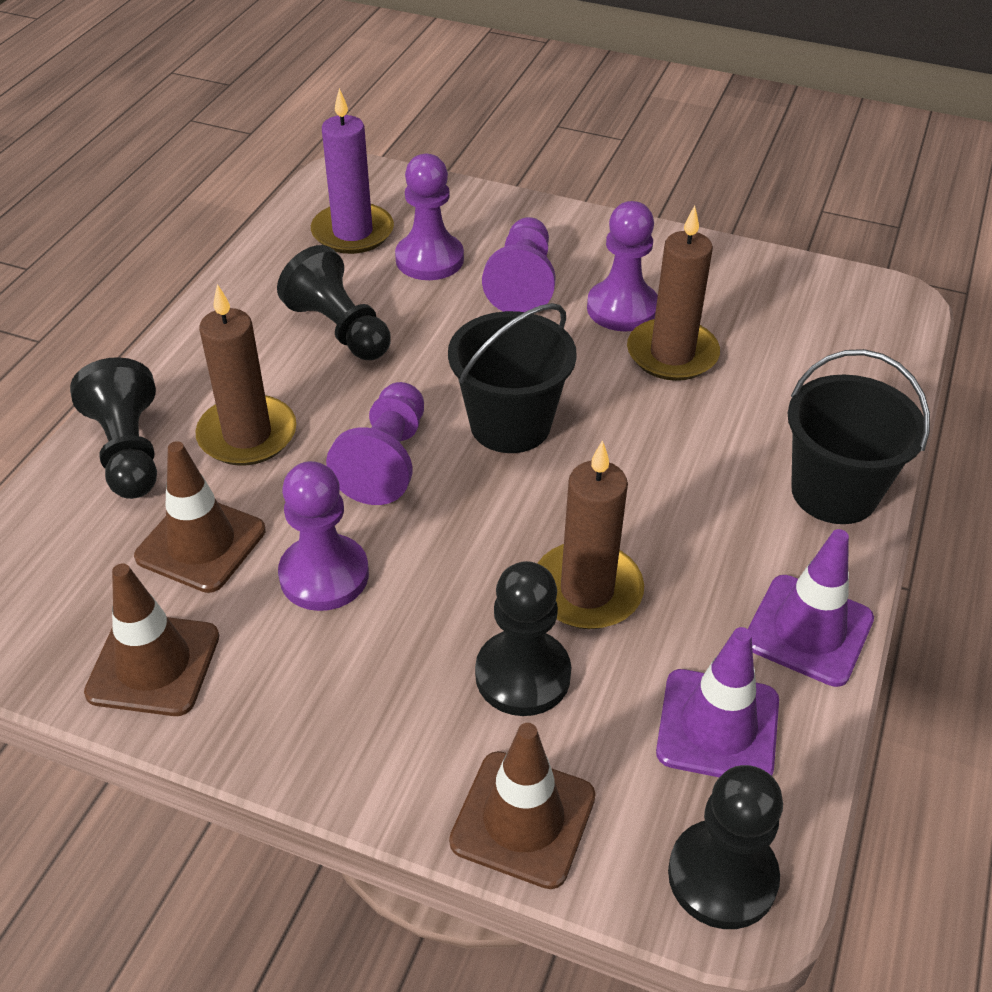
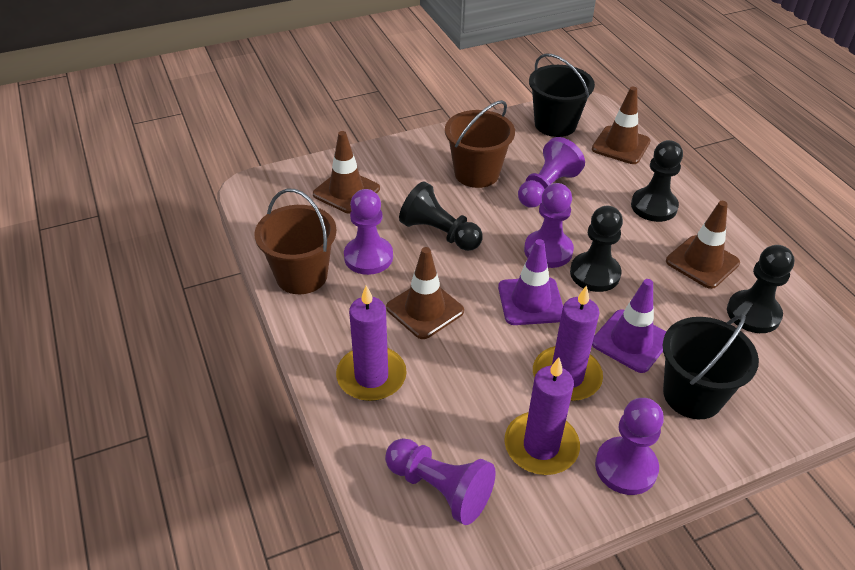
brown bucket: 0 -> 2
brown candle: 3 -> 0
brown traffic cone: 3 -> 4
purple candle: 1 -> 3

